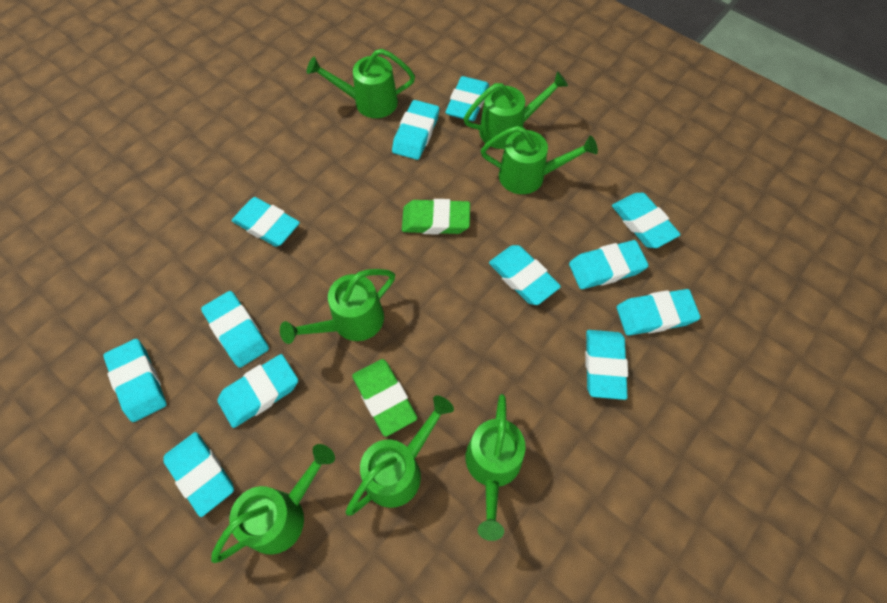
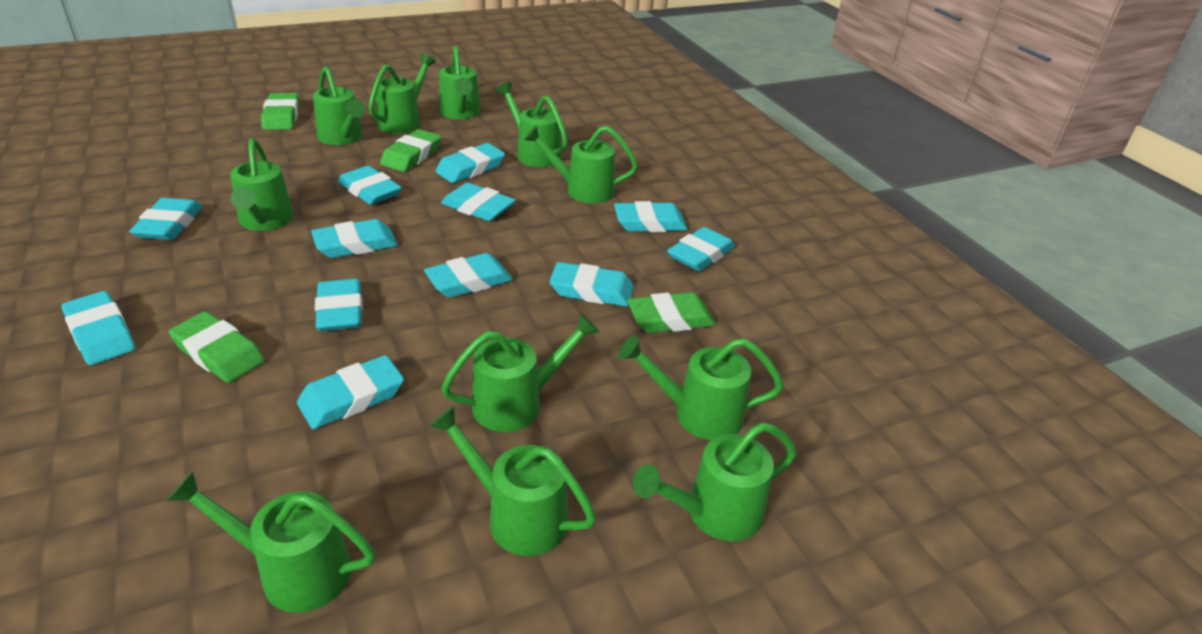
green eraser: 2 -> 4
green watering can: 7 -> 11

